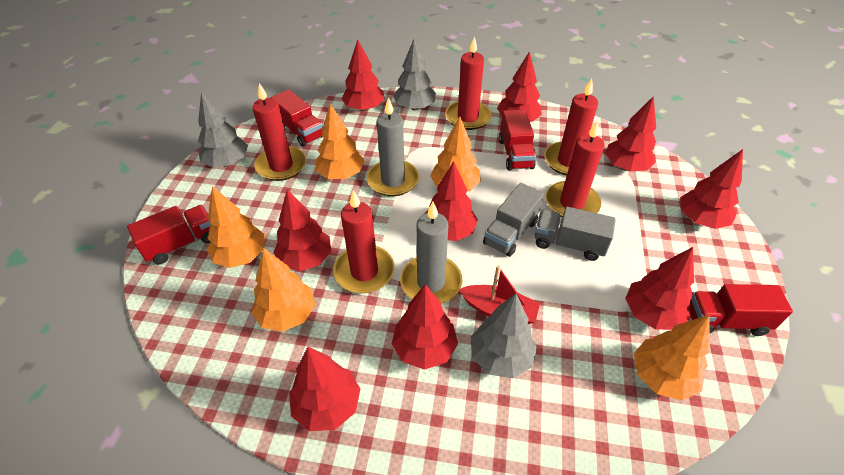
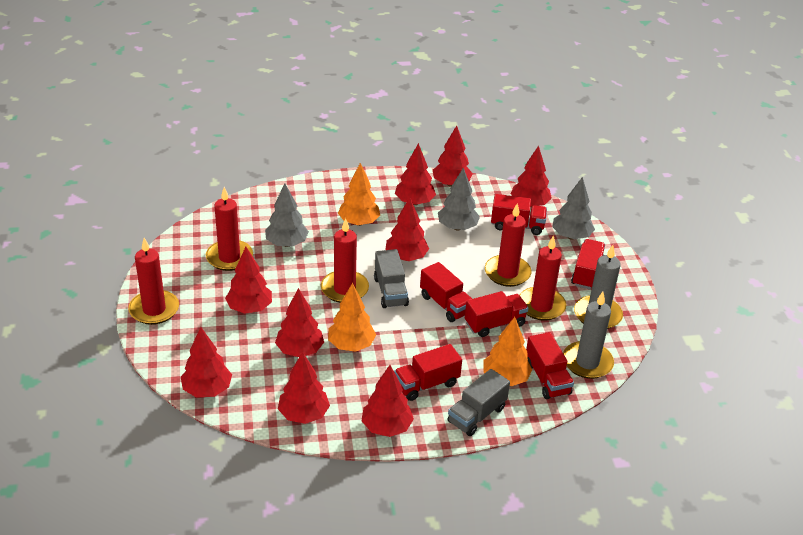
orange tree: 5 -> 3
red boat: 1 -> 0
red truck: 4 -> 6

